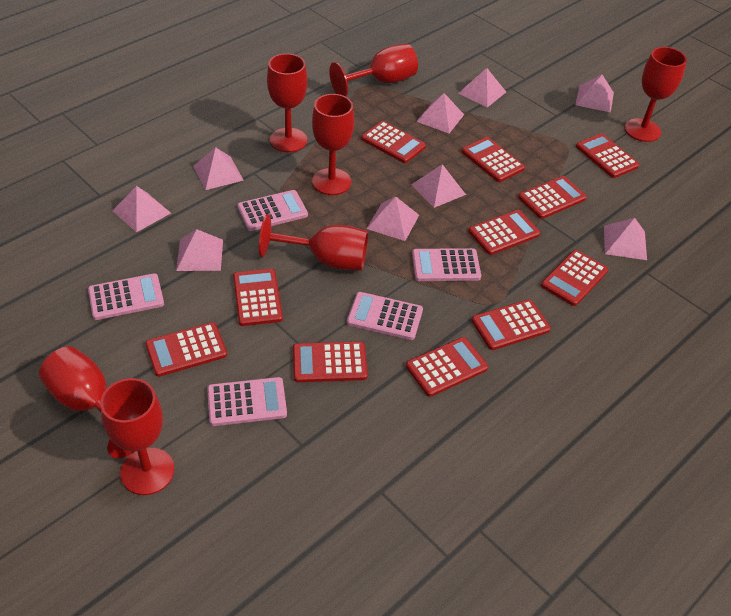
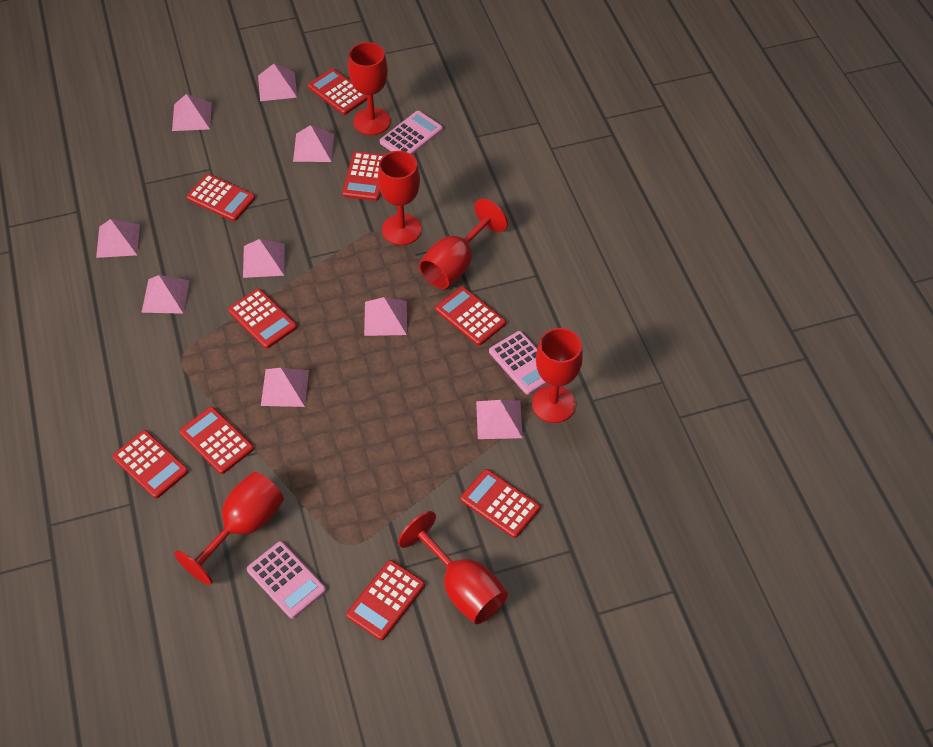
pink calculator: 5 -> 3
red calculator: 11 -> 9
red goblet: 7 -> 6

